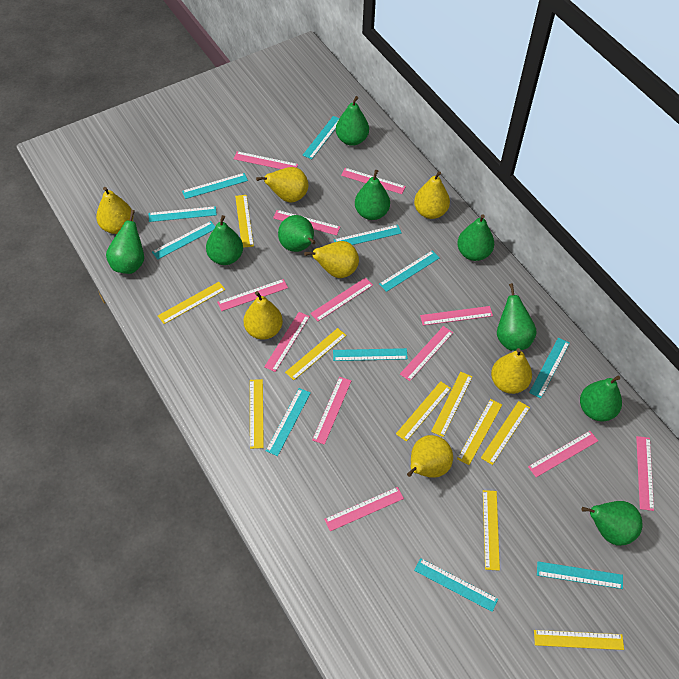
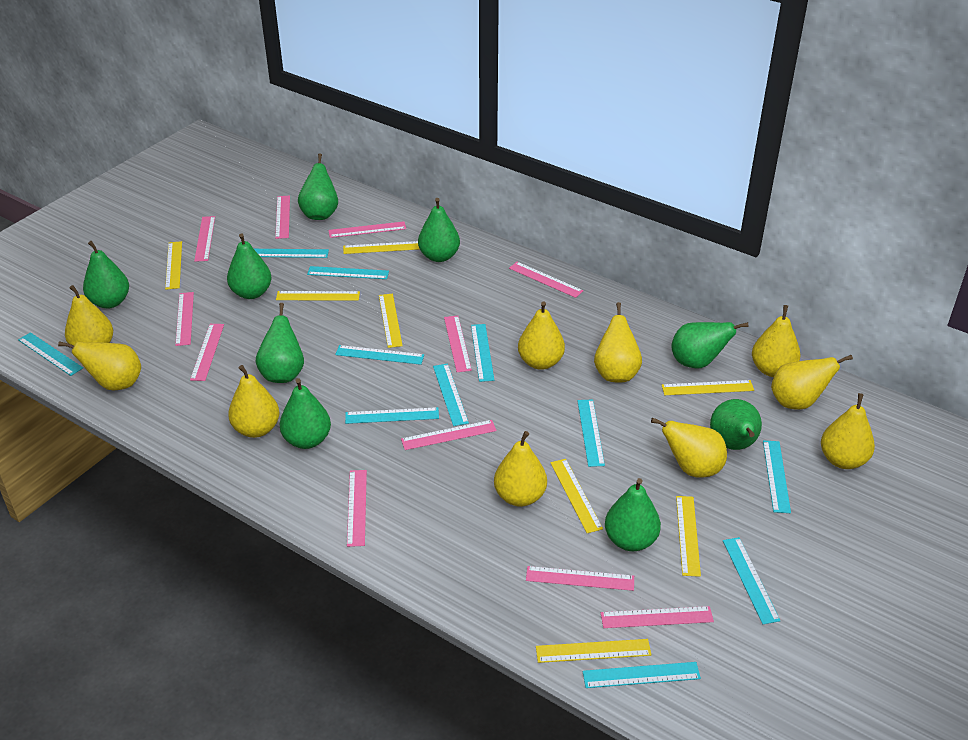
pink ruler: 12 -> 11
yellow pear: 7 -> 10
yellow ruler: 10 -> 8

